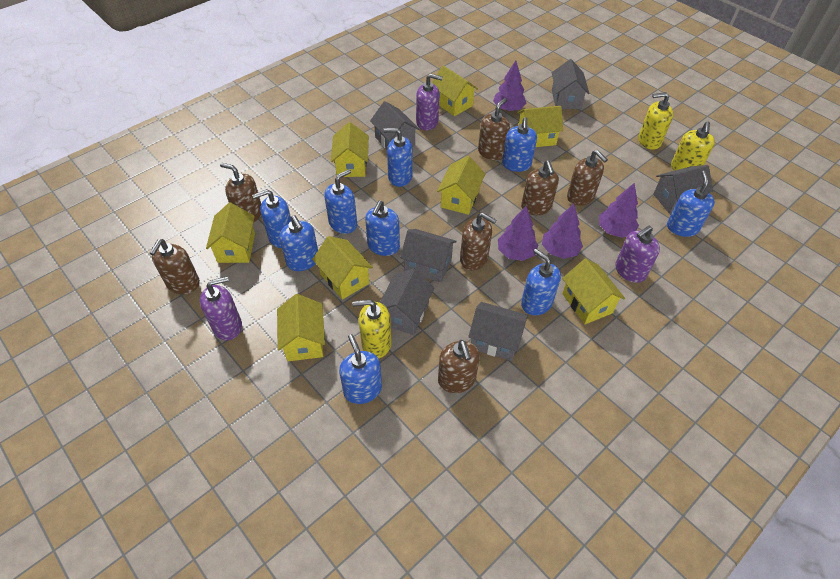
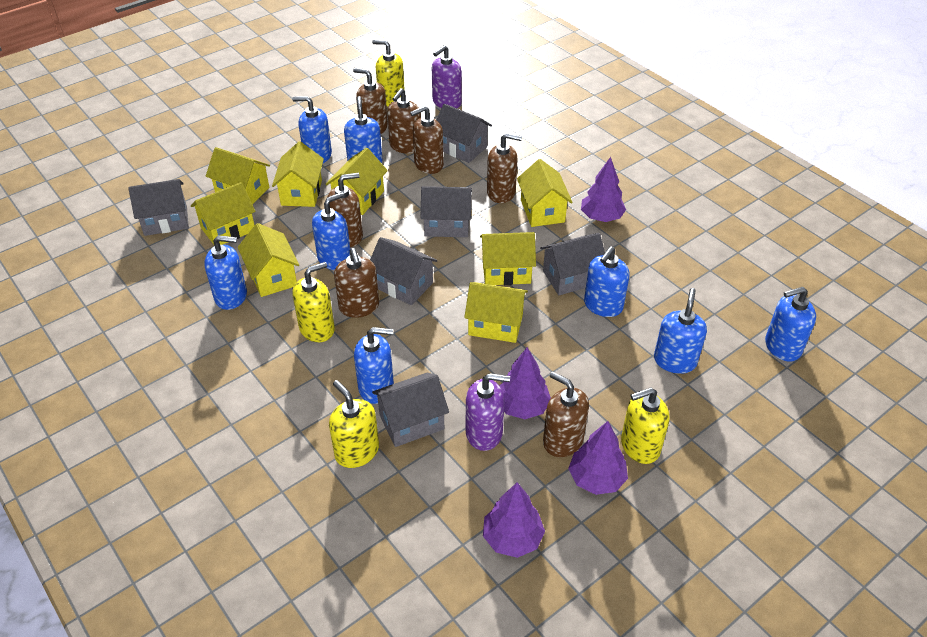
blue soap dispenser: 9 -> 8
purple soap dispenser: 3 -> 2
yellow soap dispenser: 3 -> 4

